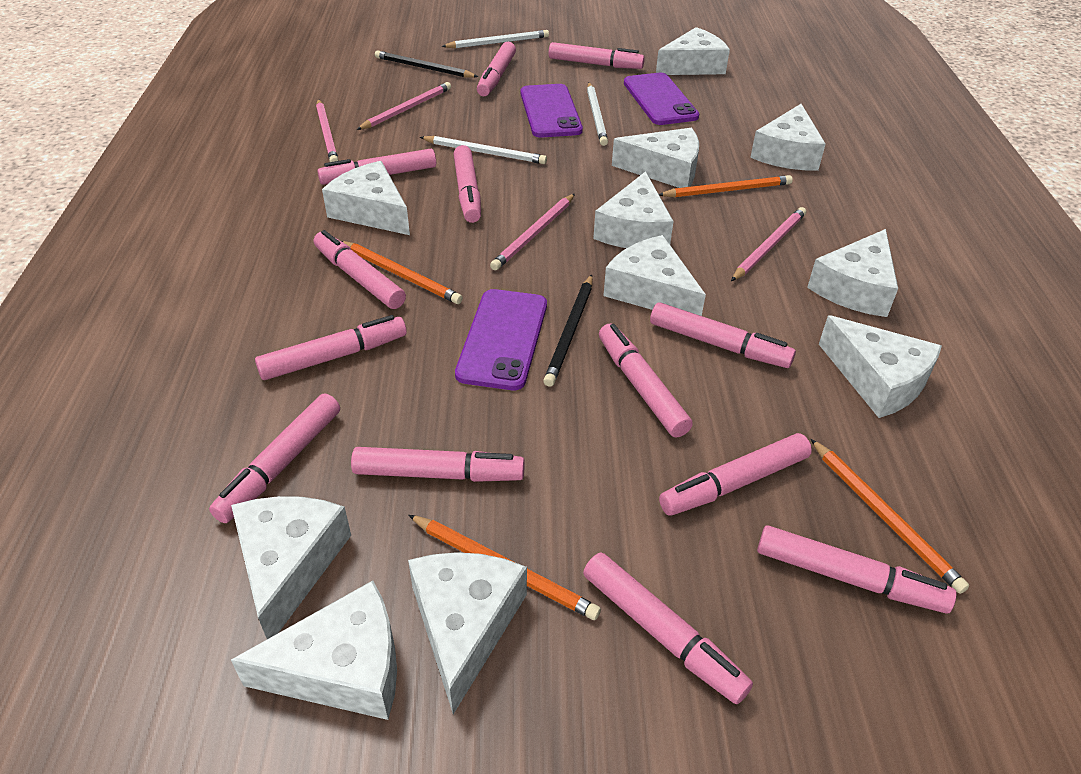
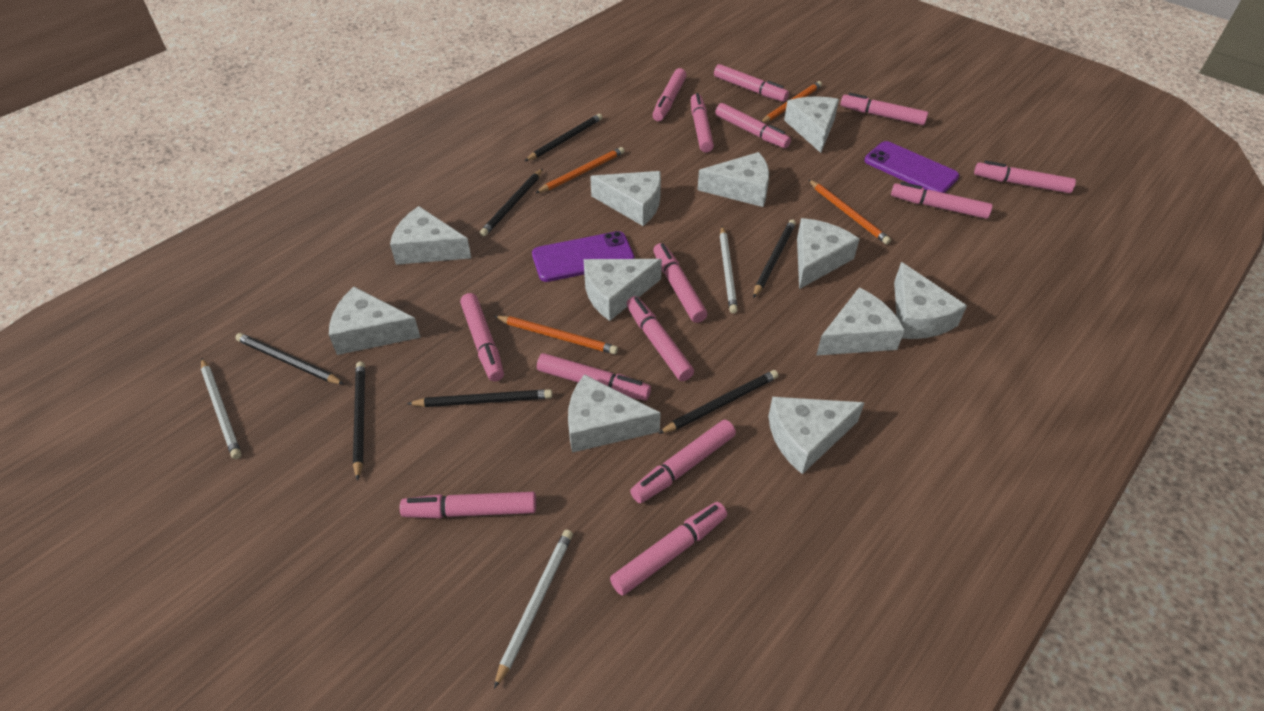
black pencil: 2 -> 7
pink marker: 13 -> 14
pink pencil: 4 -> 0
purple phone: 3 -> 2

